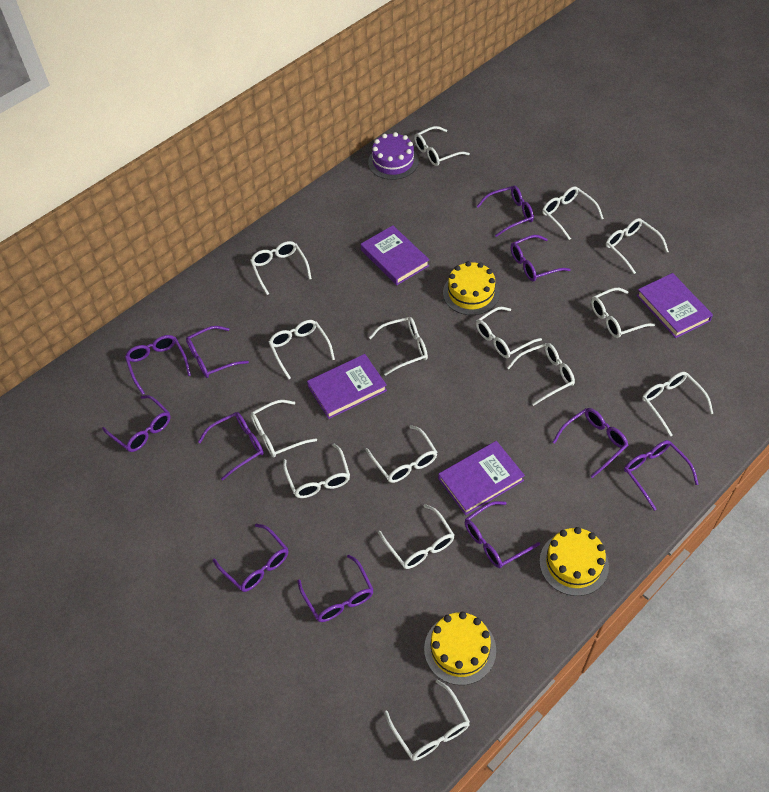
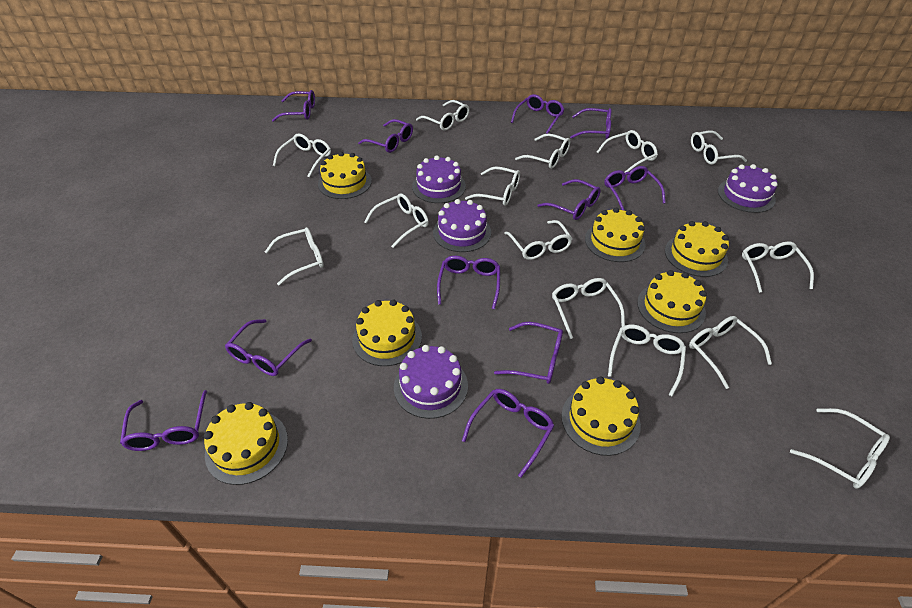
purple book: 4 -> 0
purple cake: 1 -> 4
white glasses: 15 -> 14
yellow cake: 3 -> 7

